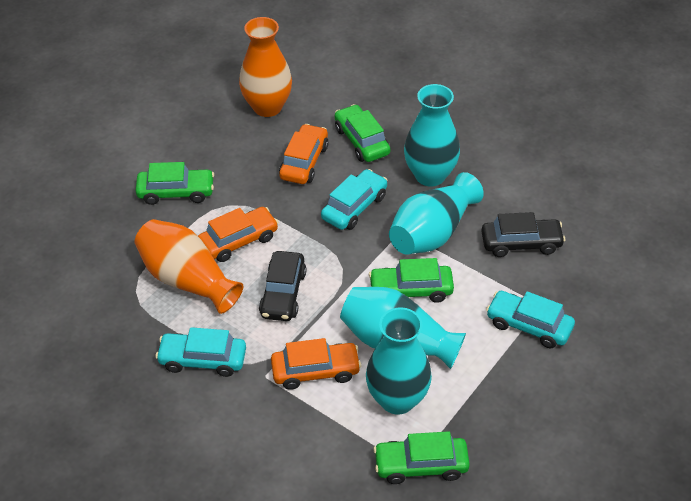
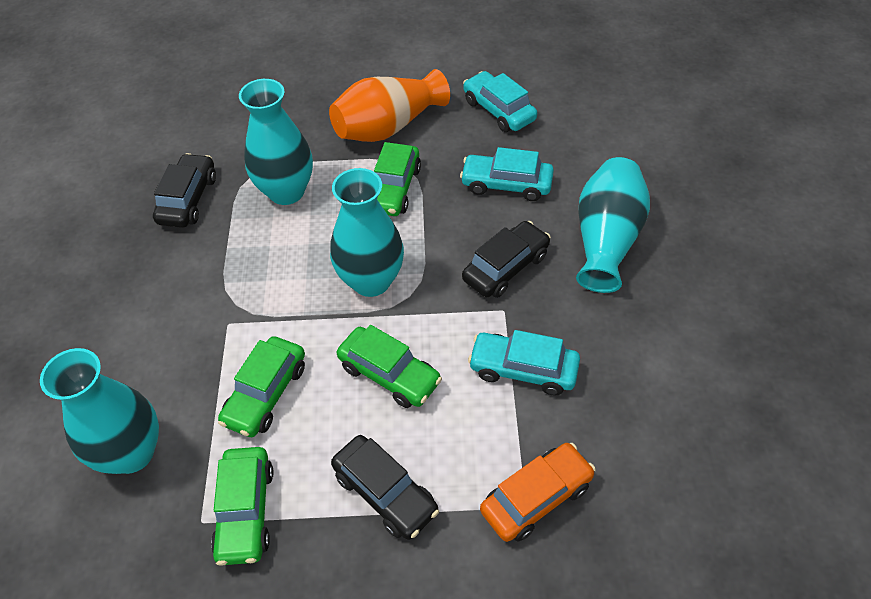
black car: 2 -> 3
orange car: 3 -> 1
orange vase: 2 -> 1

